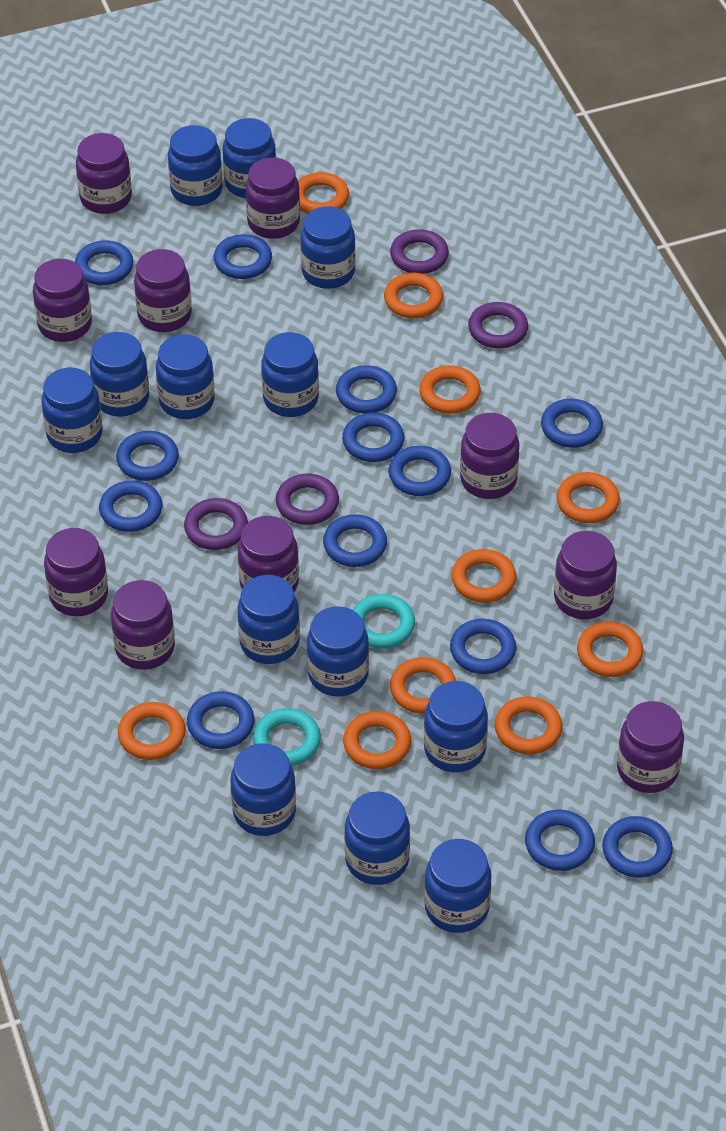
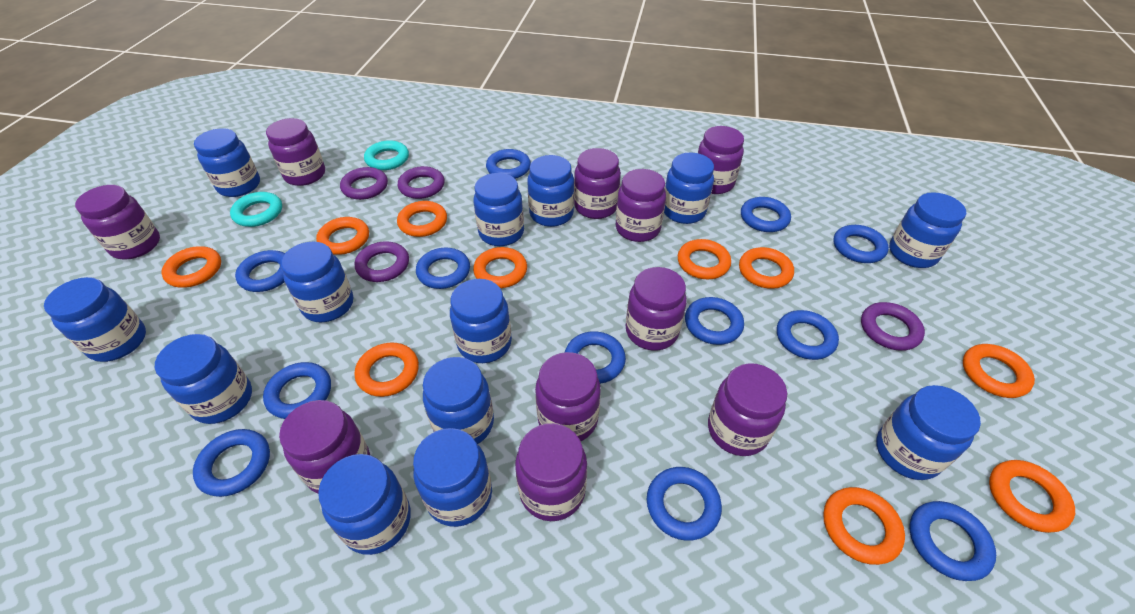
blue ring: 13 -> 12

